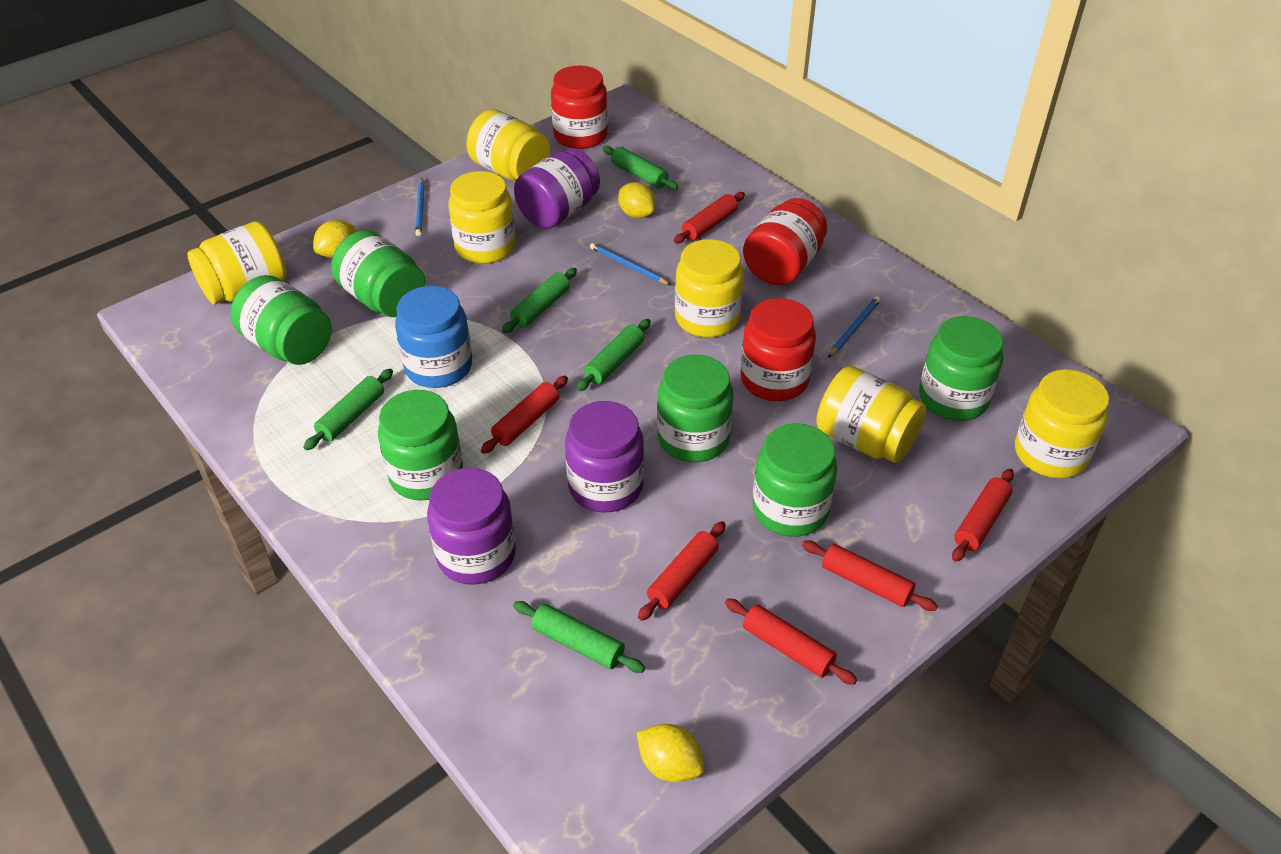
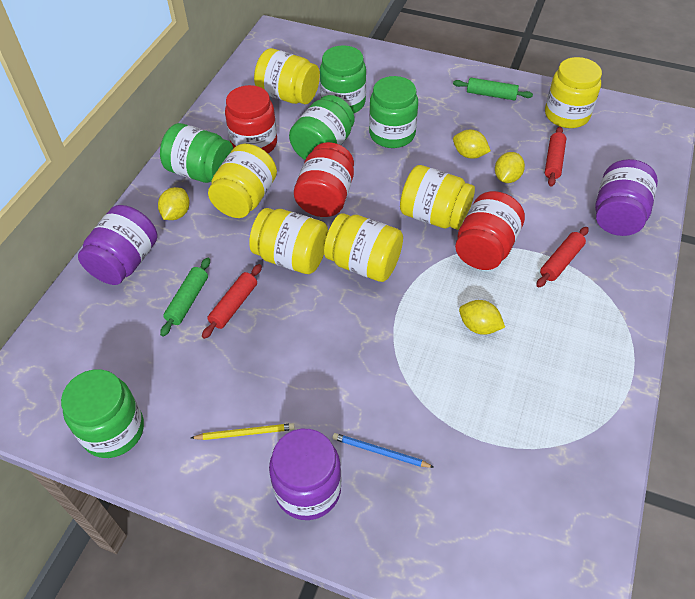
blue jar: 1 -> 0
blue pencil: 3 -> 1
green jar: 6 -> 5
green rolling pin: 5 -> 2
red rolling pin: 6 -> 3
yellow lemon: 3 -> 4
yellow pencil: 0 -> 1

